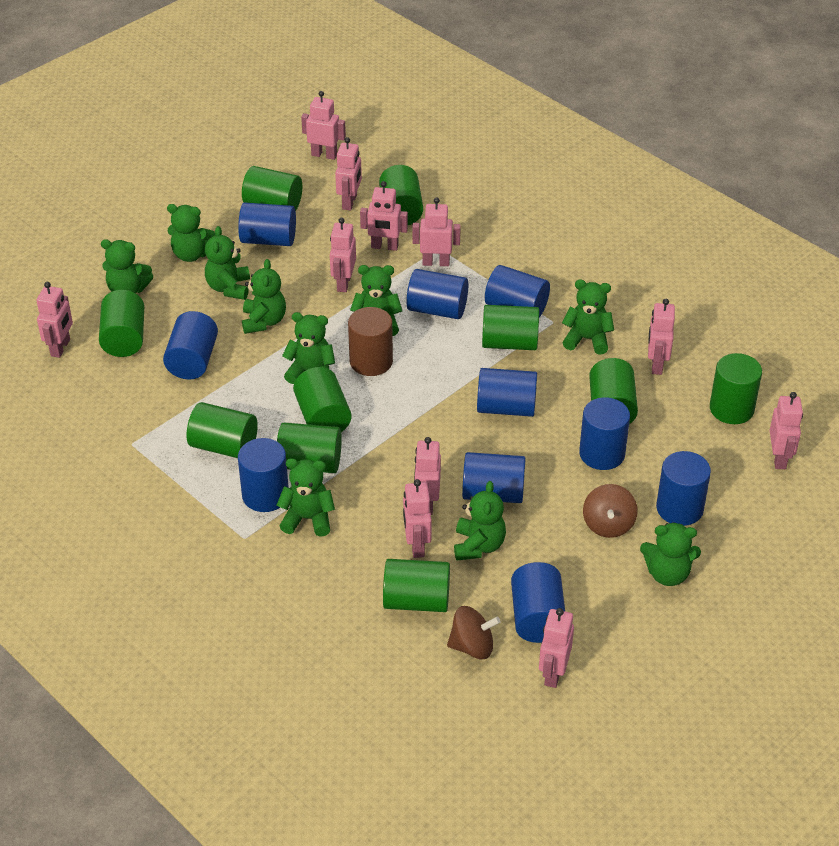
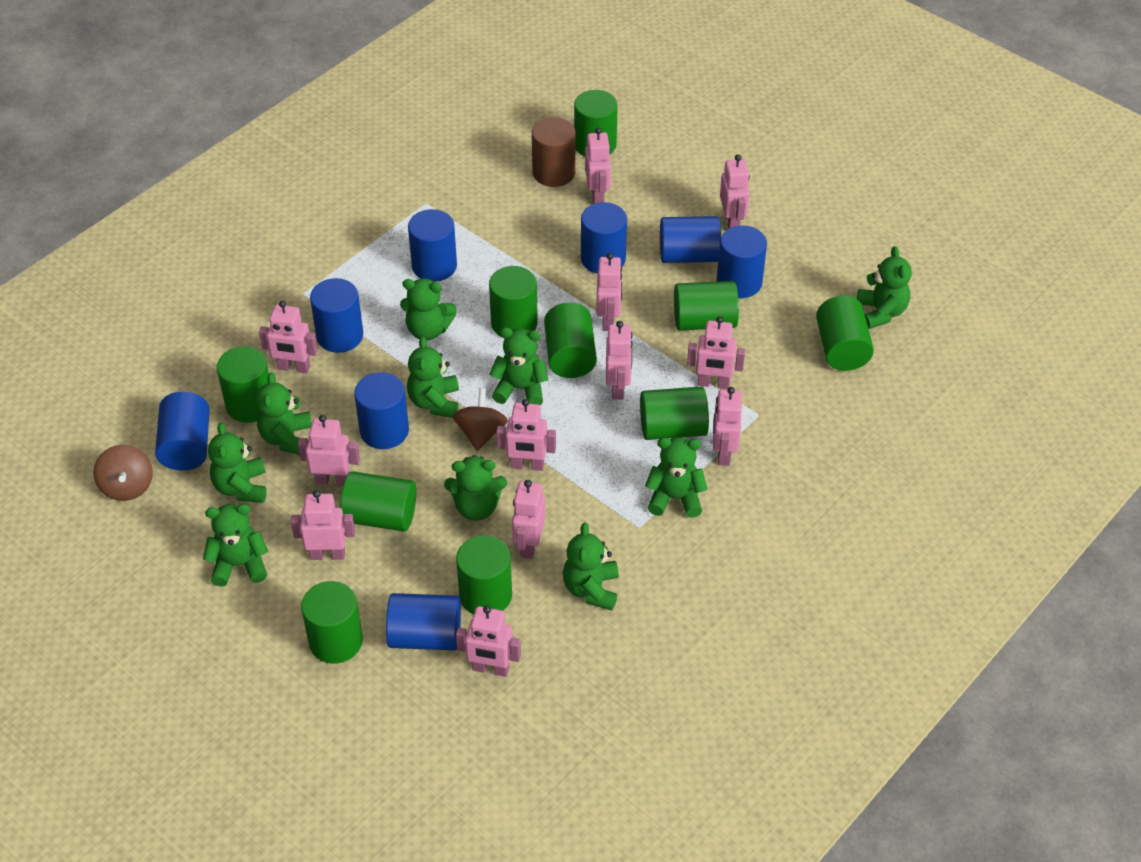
blue cylinder: 10 -> 8
pink robot: 11 -> 12

